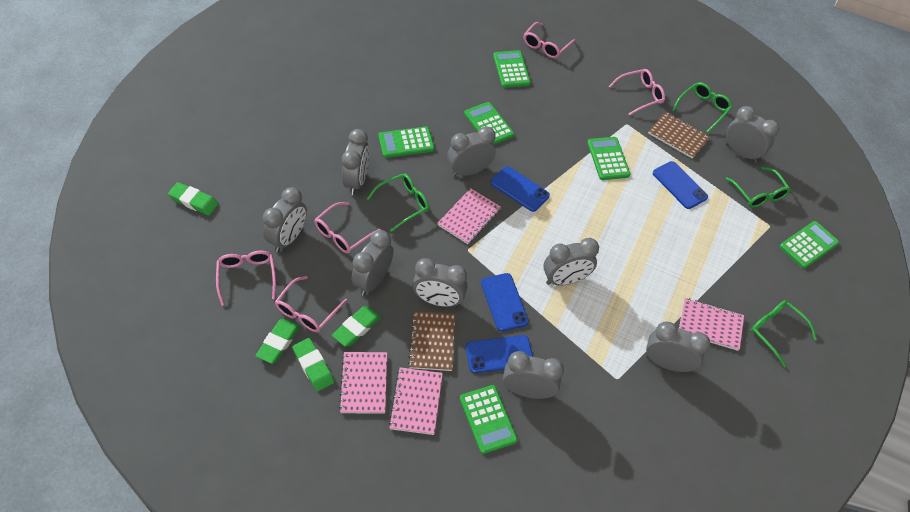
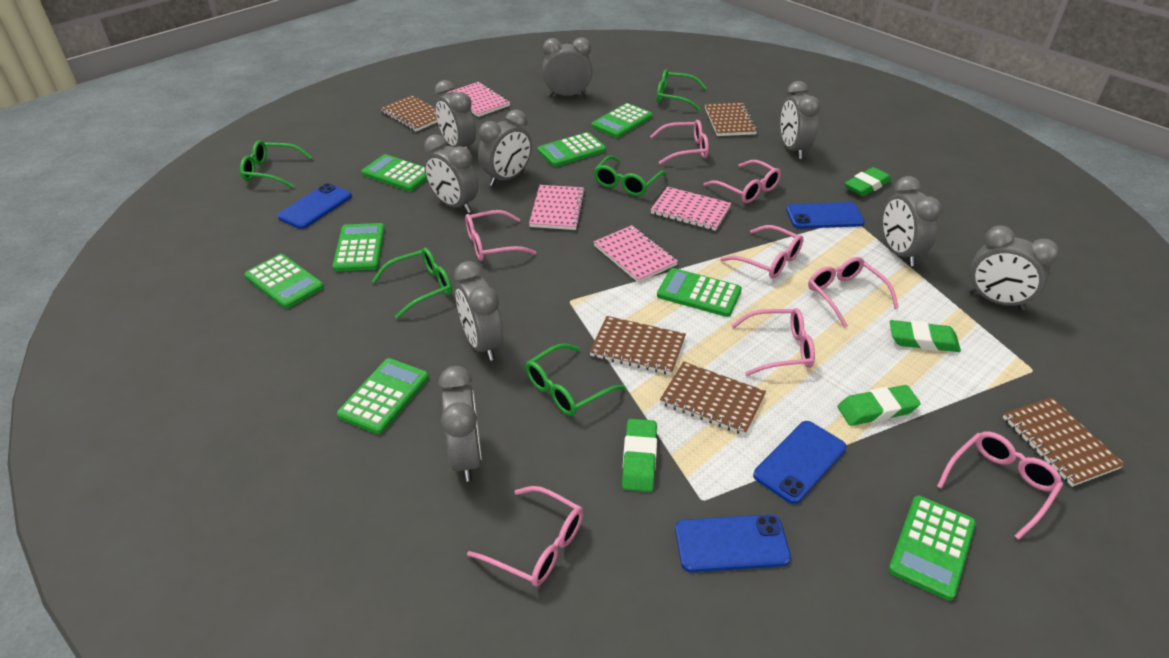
brown notebook: 2 -> 5
green calculator: 6 -> 8
green glasses: 4 -> 5
pink glasses: 5 -> 8

